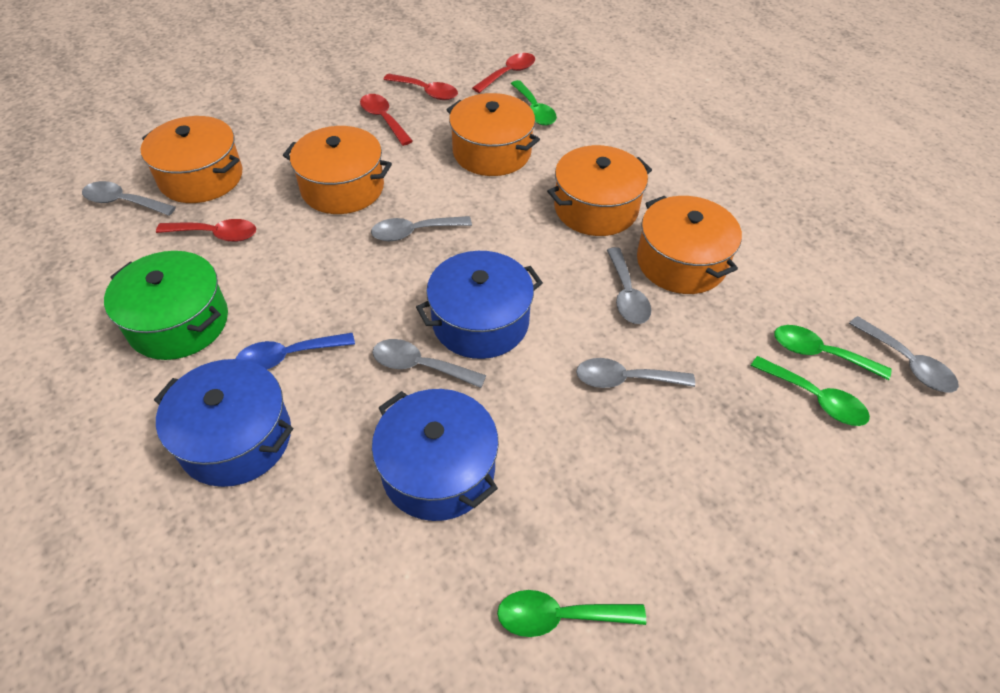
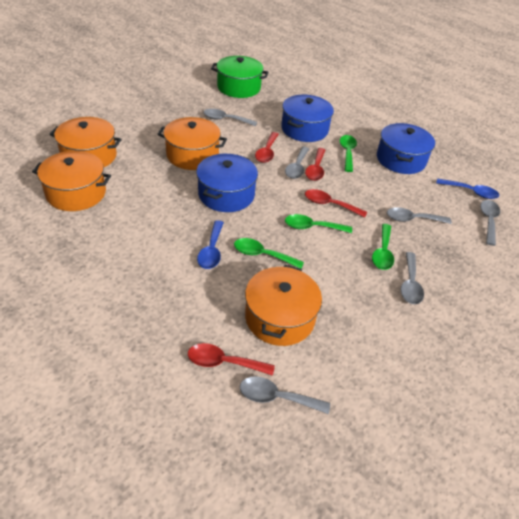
blue spoon: 1 -> 2
orange pot: 5 -> 4

